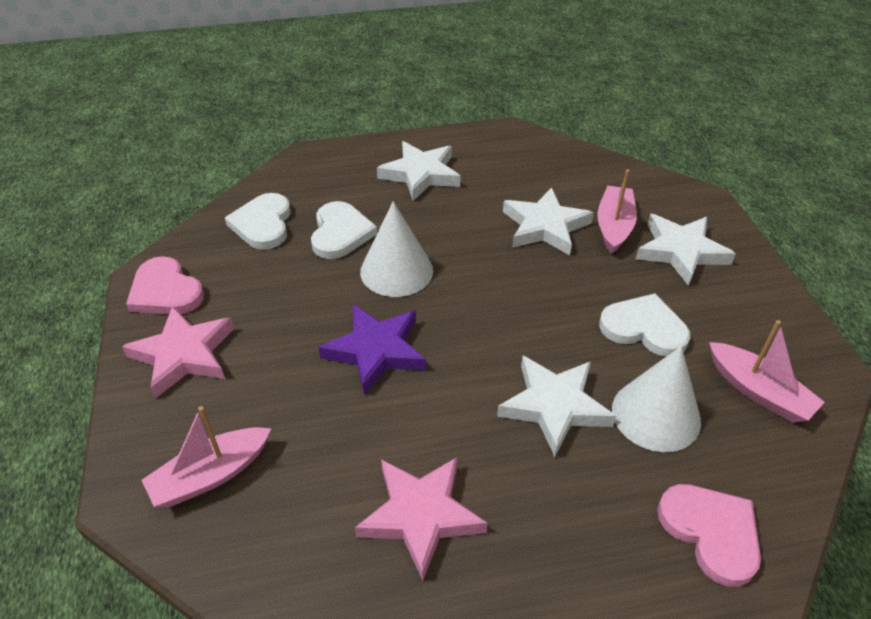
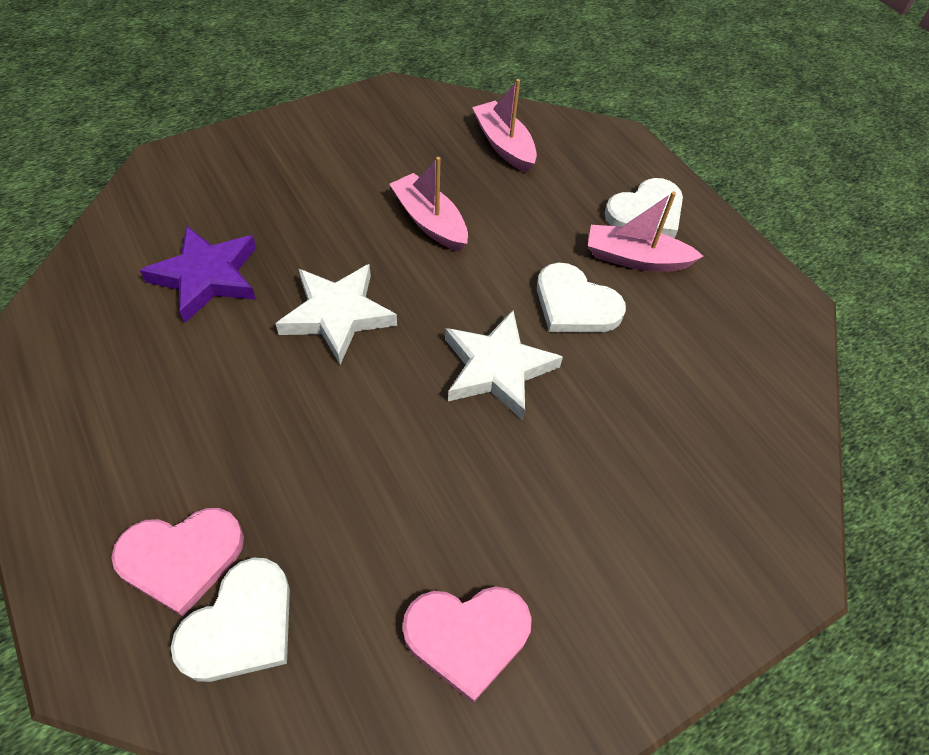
pink star: 2 -> 0
white cone: 2 -> 0
white star: 4 -> 2

